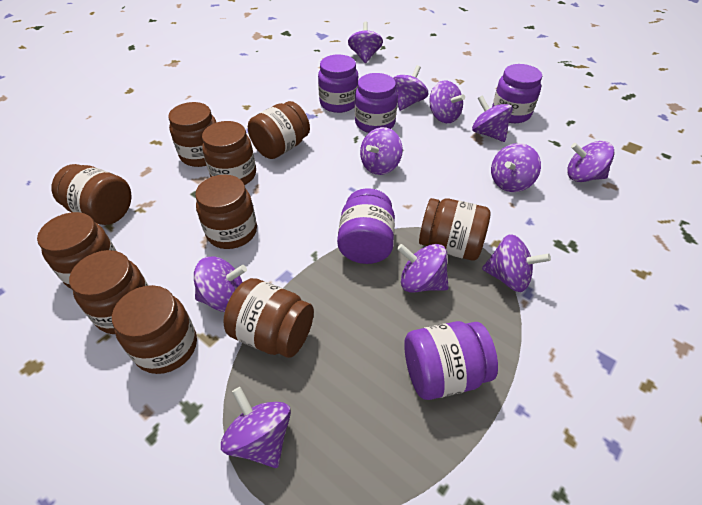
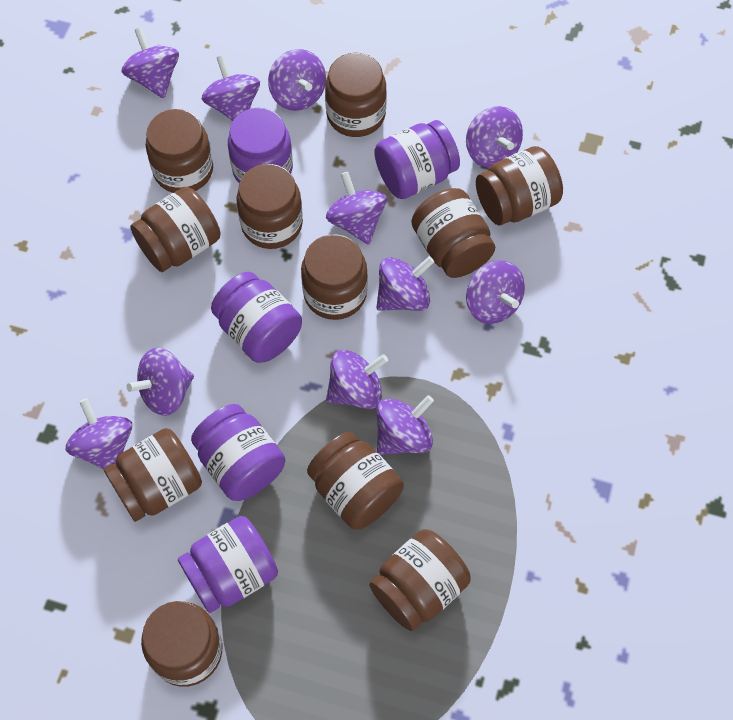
brown jar: 10 -> 11

